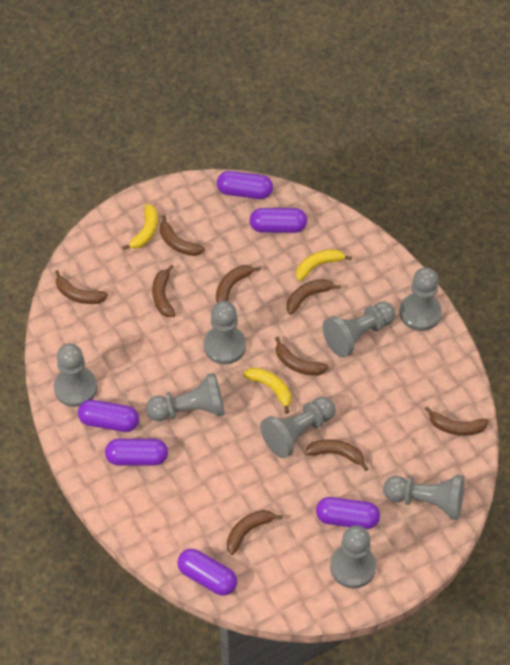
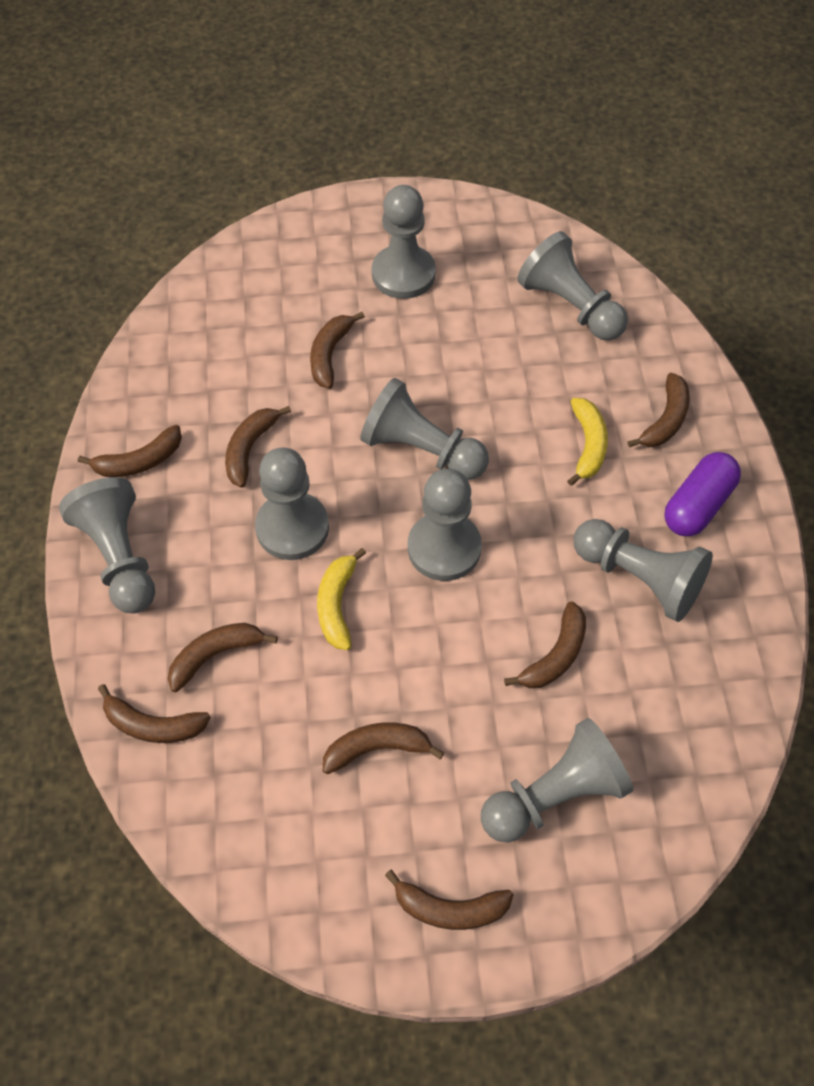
purple capsule: 6 -> 1
yellow banana: 3 -> 2

